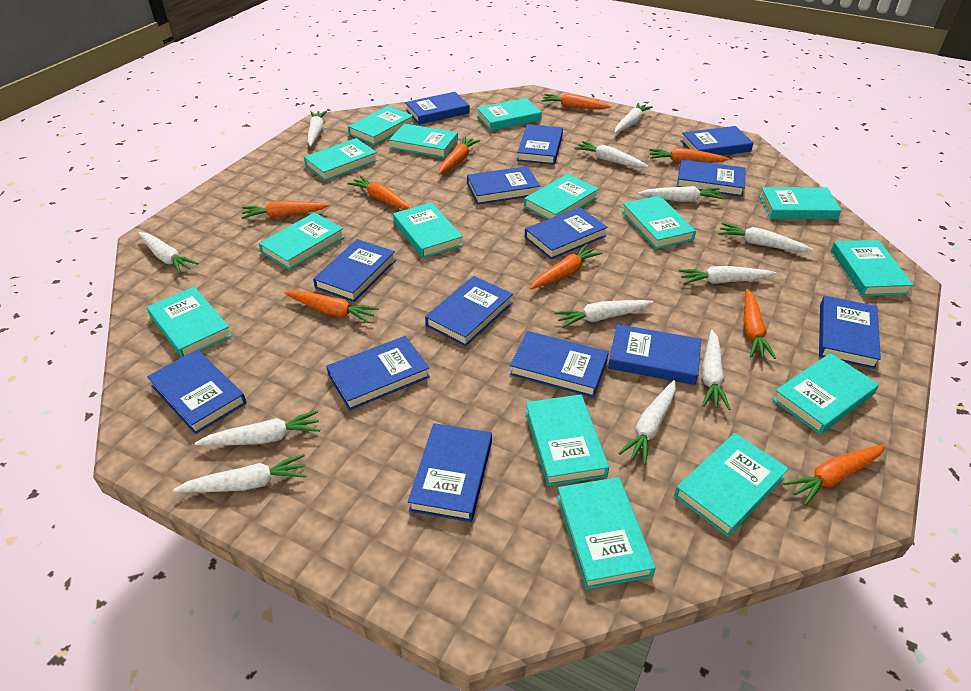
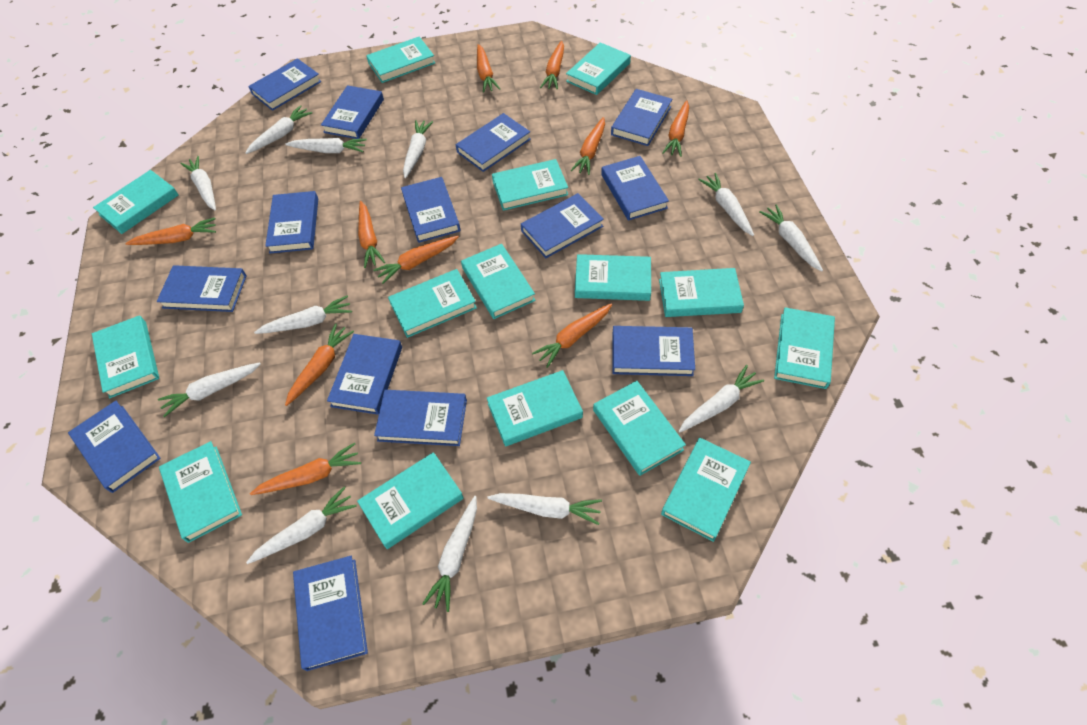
orange carrot: 9 -> 10

